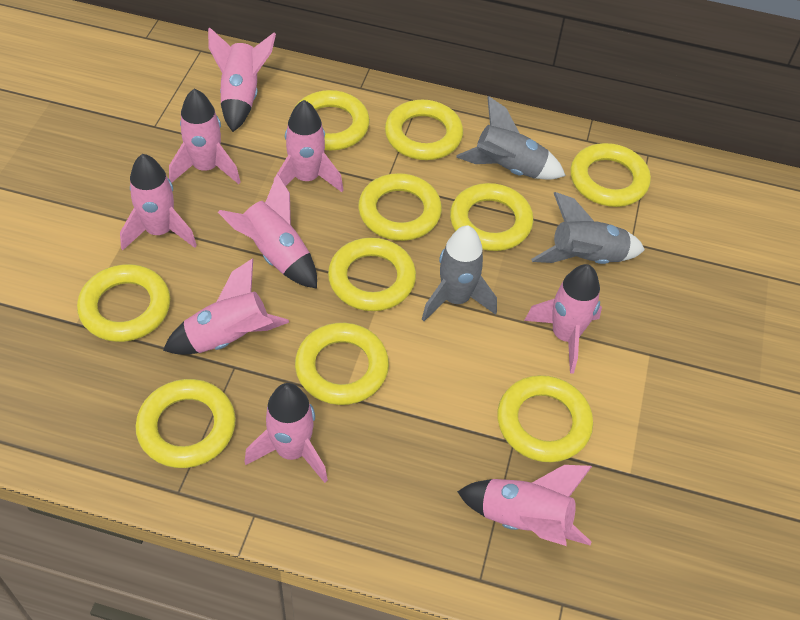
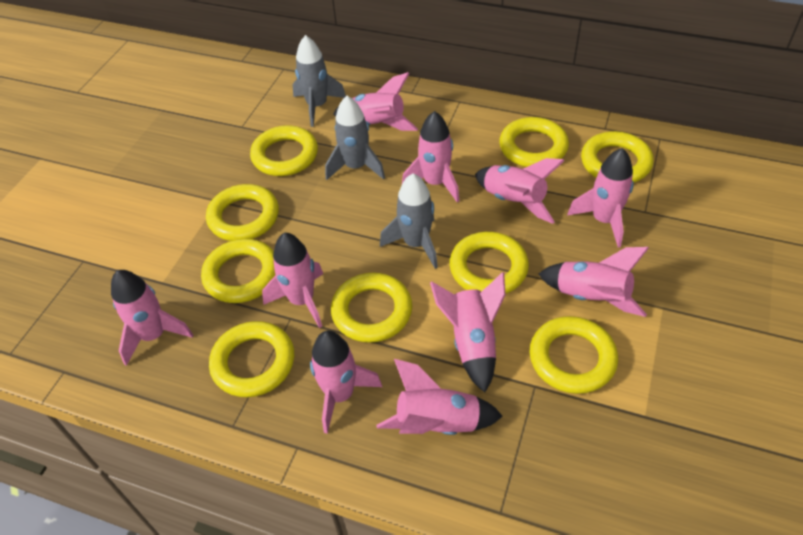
pink rocket: 9 -> 10
yellow ring: 10 -> 9

